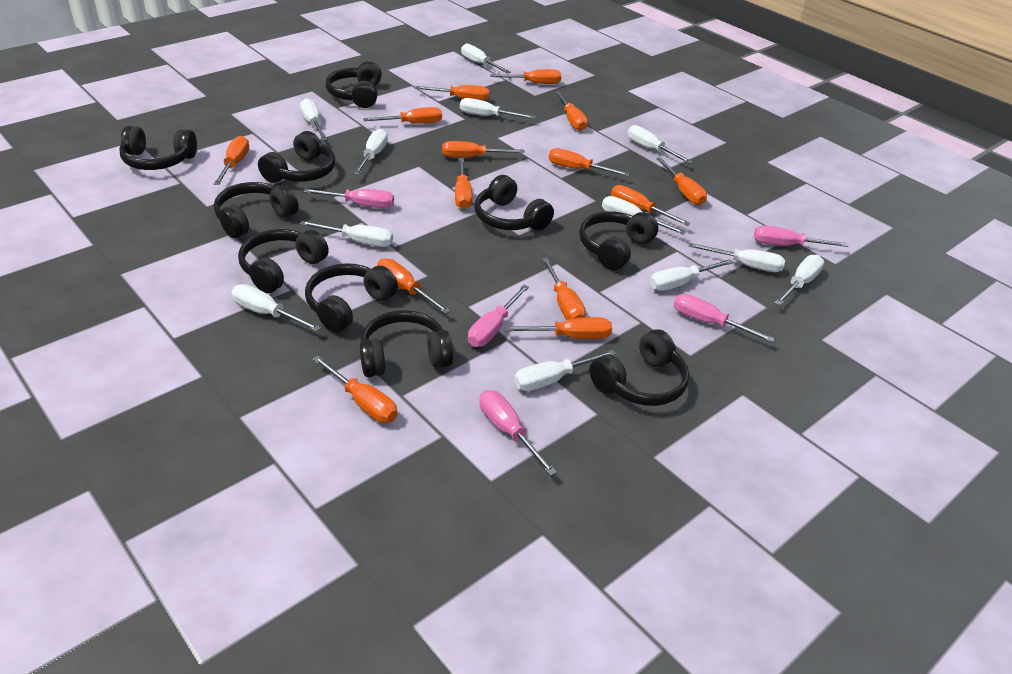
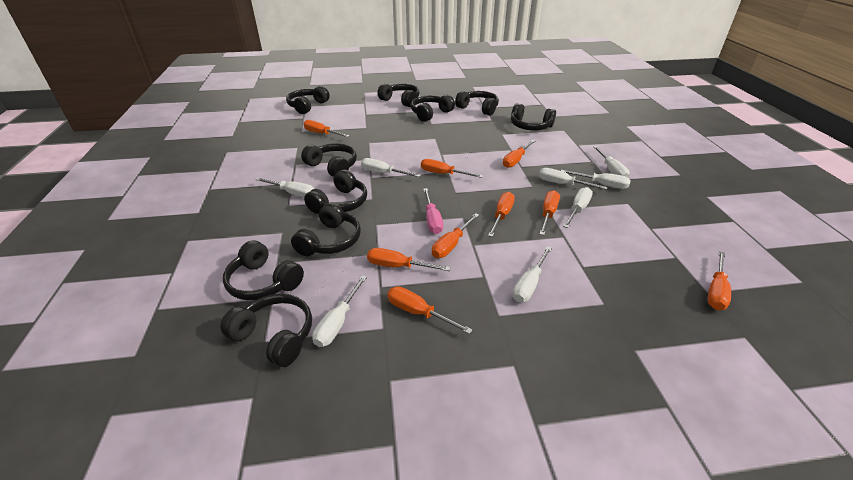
orange screwdriver: 14 -> 9
pink screwdriver: 5 -> 1
white screwdriver: 12 -> 8

